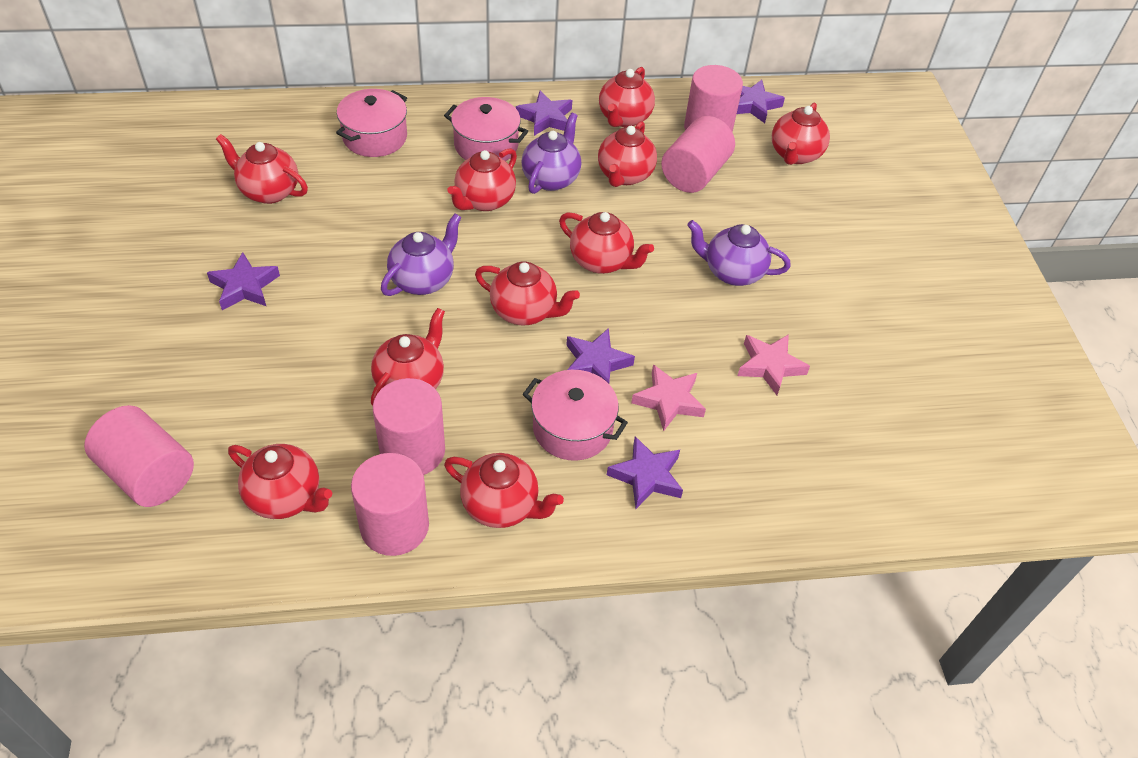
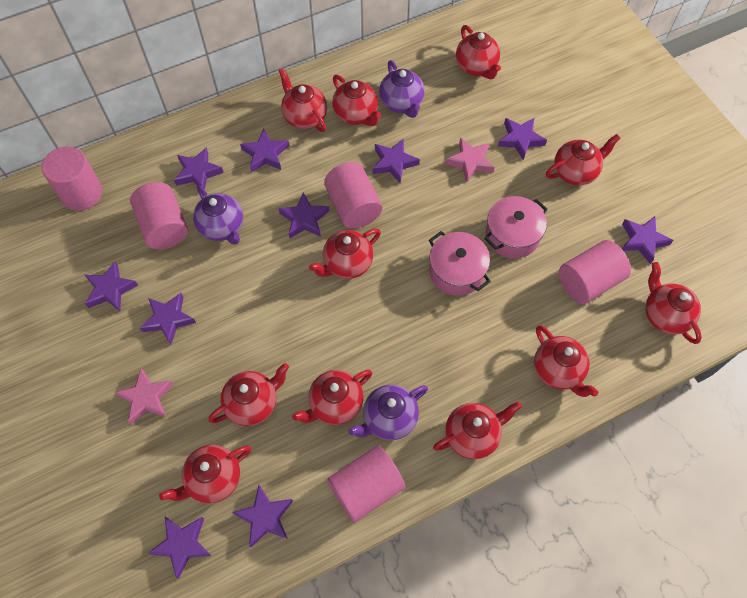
pink pot: 3 -> 2
purple star: 5 -> 10
red teapot: 10 -> 11

